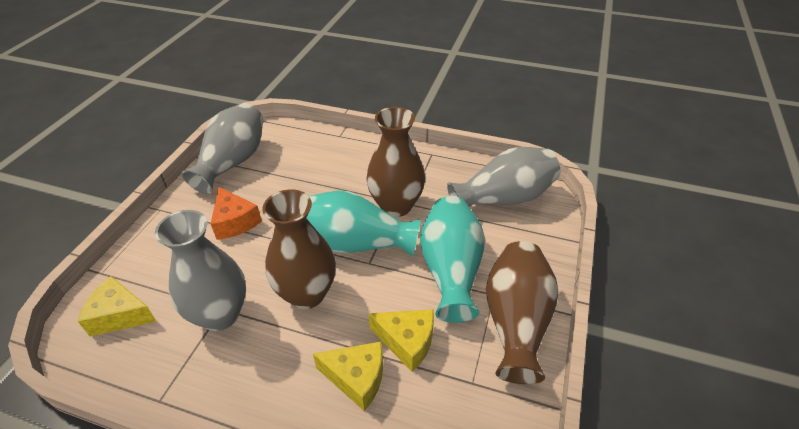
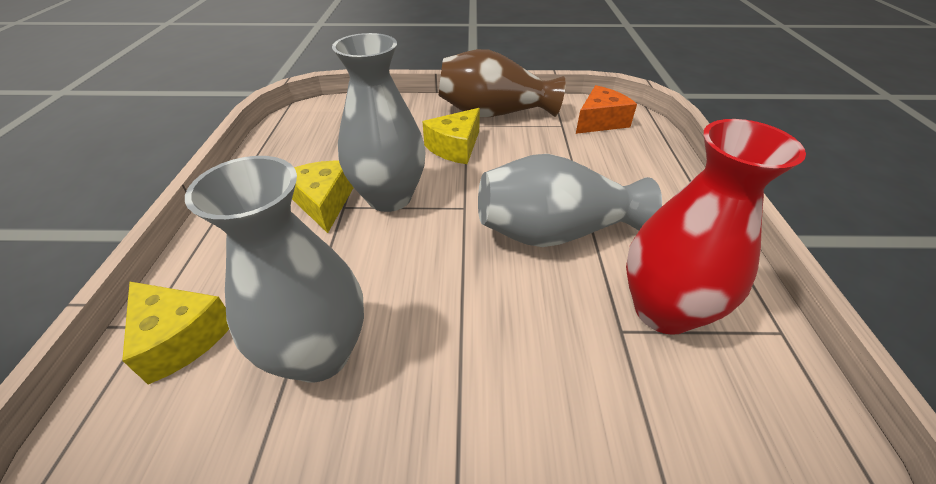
brown vase: 3 -> 1
red vase: 0 -> 1
turquoise vase: 2 -> 0

